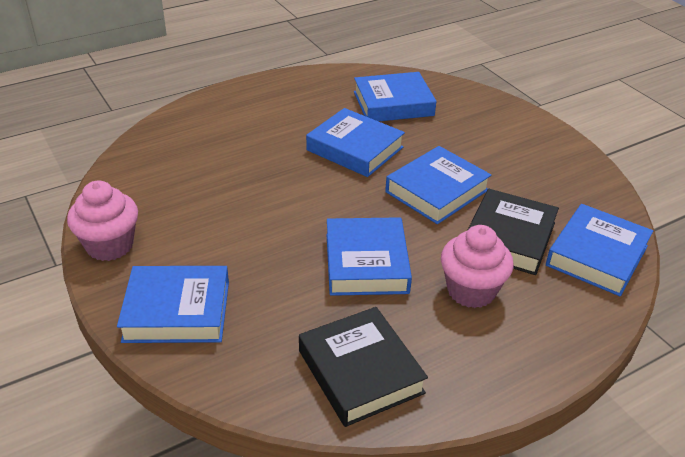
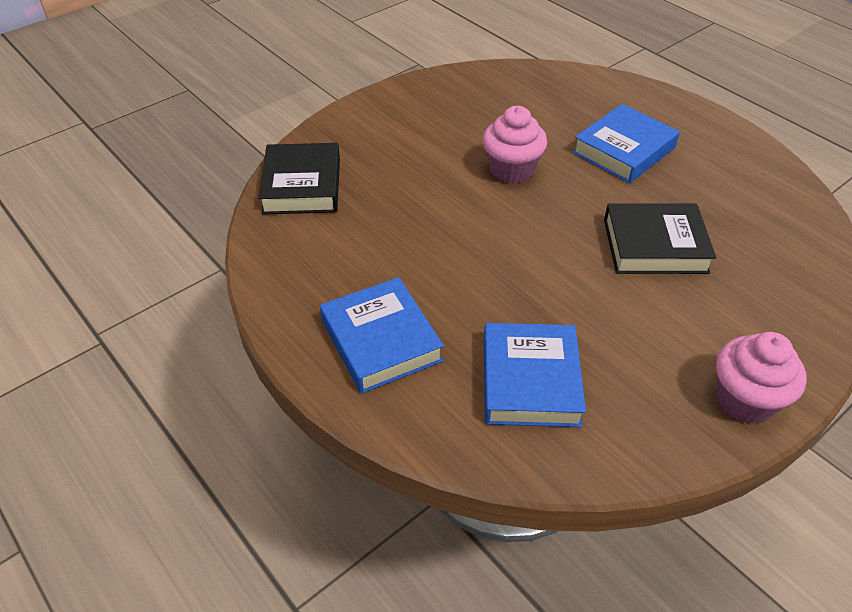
blue book: 6 -> 3

